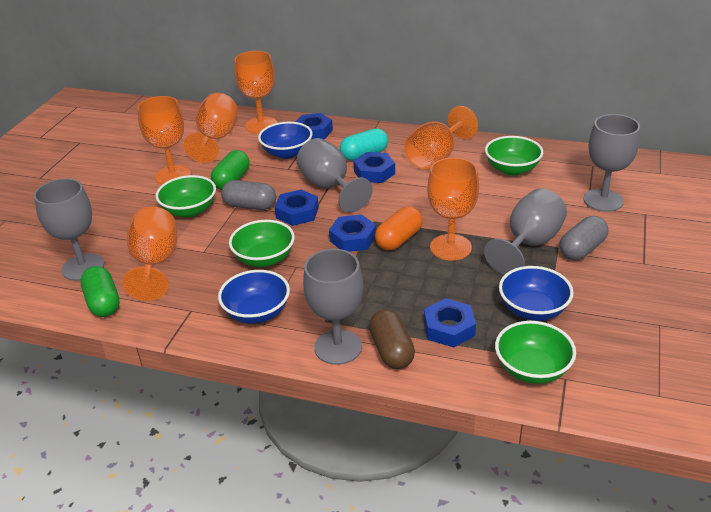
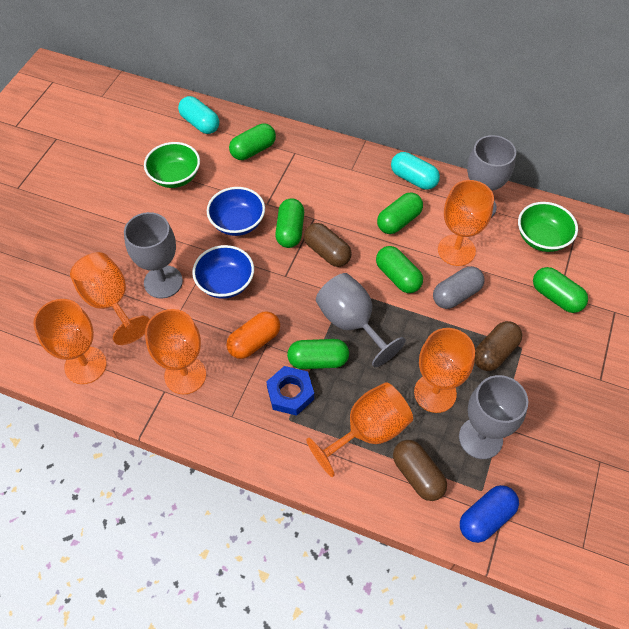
blue bowl: 3 -> 2
blue capsule: 0 -> 1
blue nut: 5 -> 1
brown capsule: 1 -> 3
green bowl: 4 -> 2
green capsule: 2 -> 6
grey capsule: 2 -> 1
grey goblet: 5 -> 4
turquoise capsule: 1 -> 2

